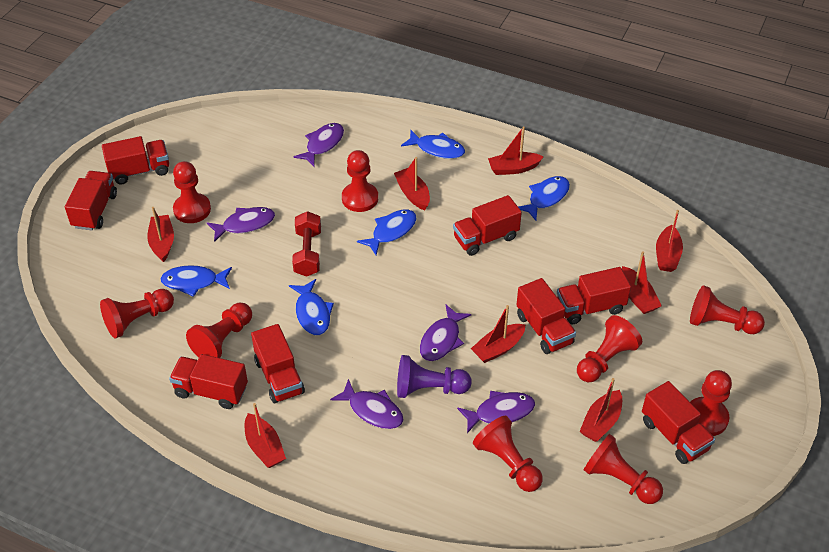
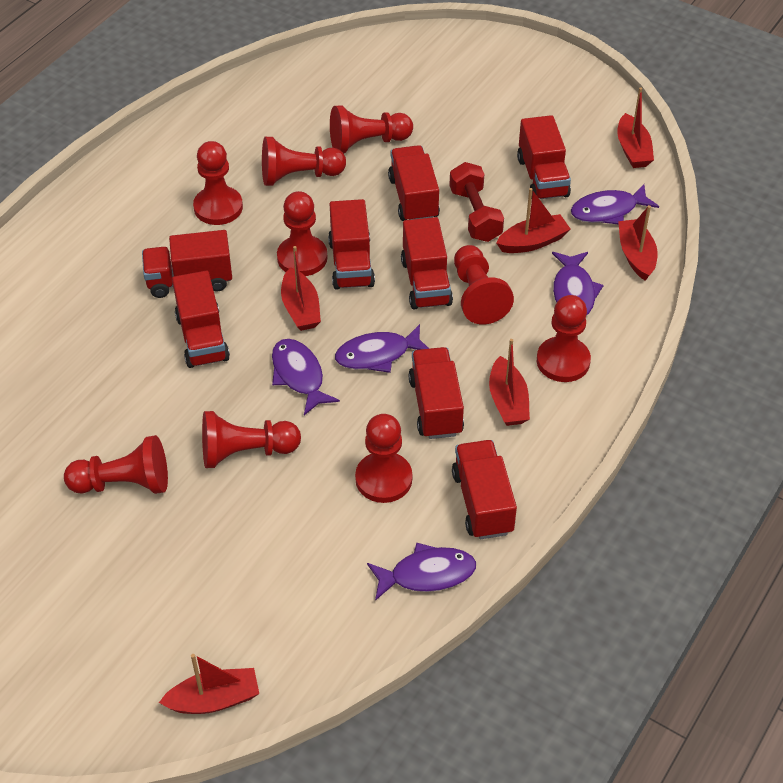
blue fish: 5 -> 0
purple pawn: 1 -> 0
red boat: 8 -> 6

